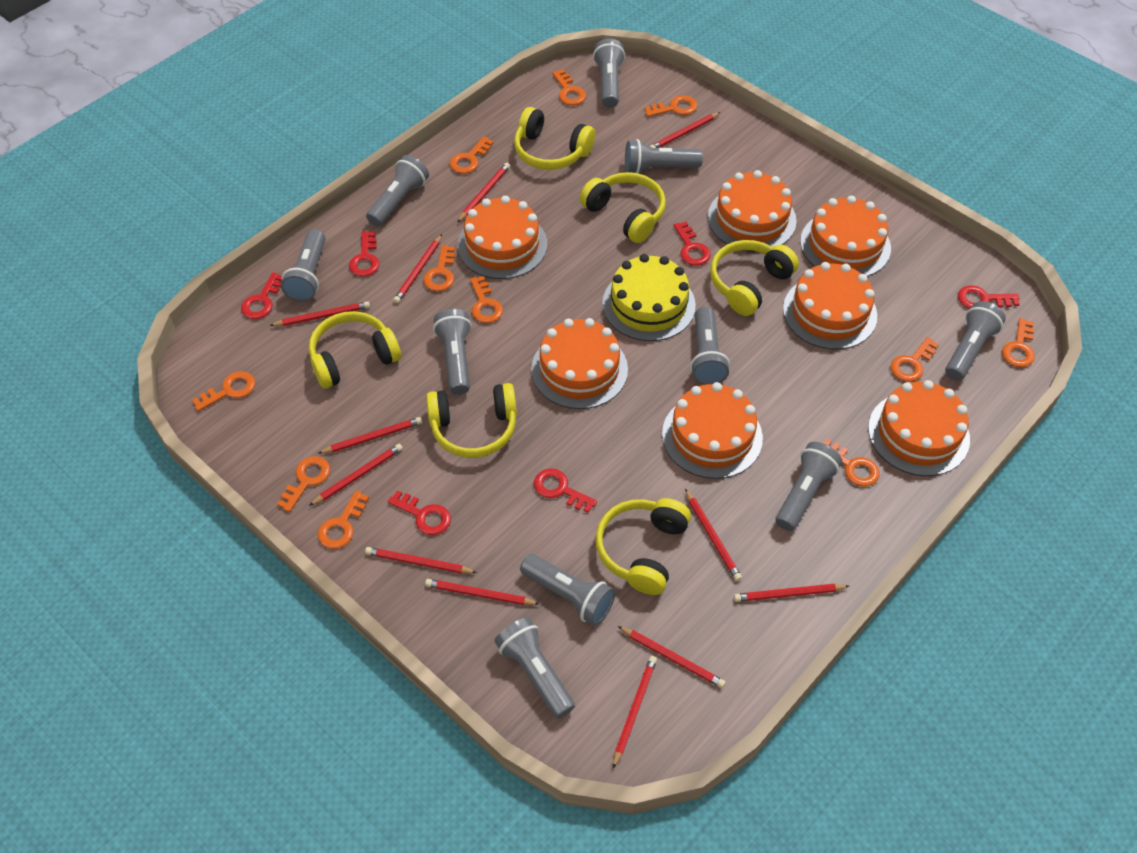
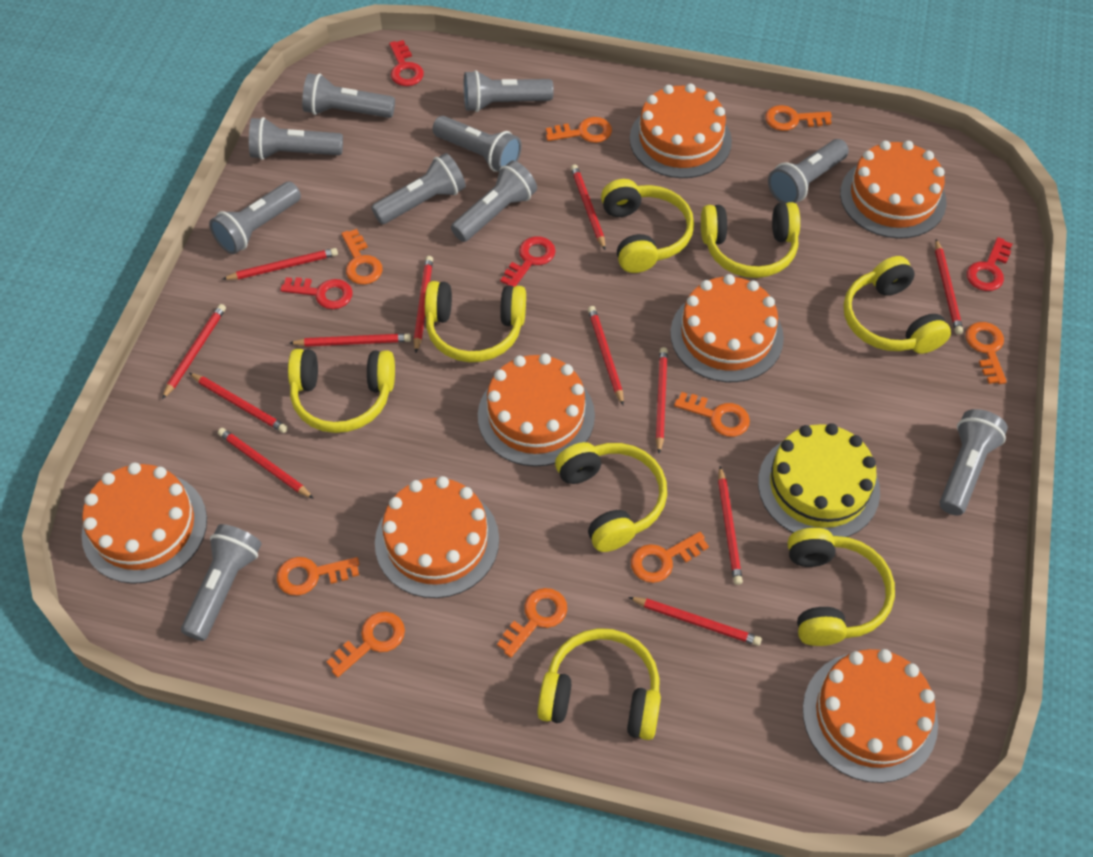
orange key: 11 -> 9
red key: 6 -> 4
yellow headphones: 6 -> 8

